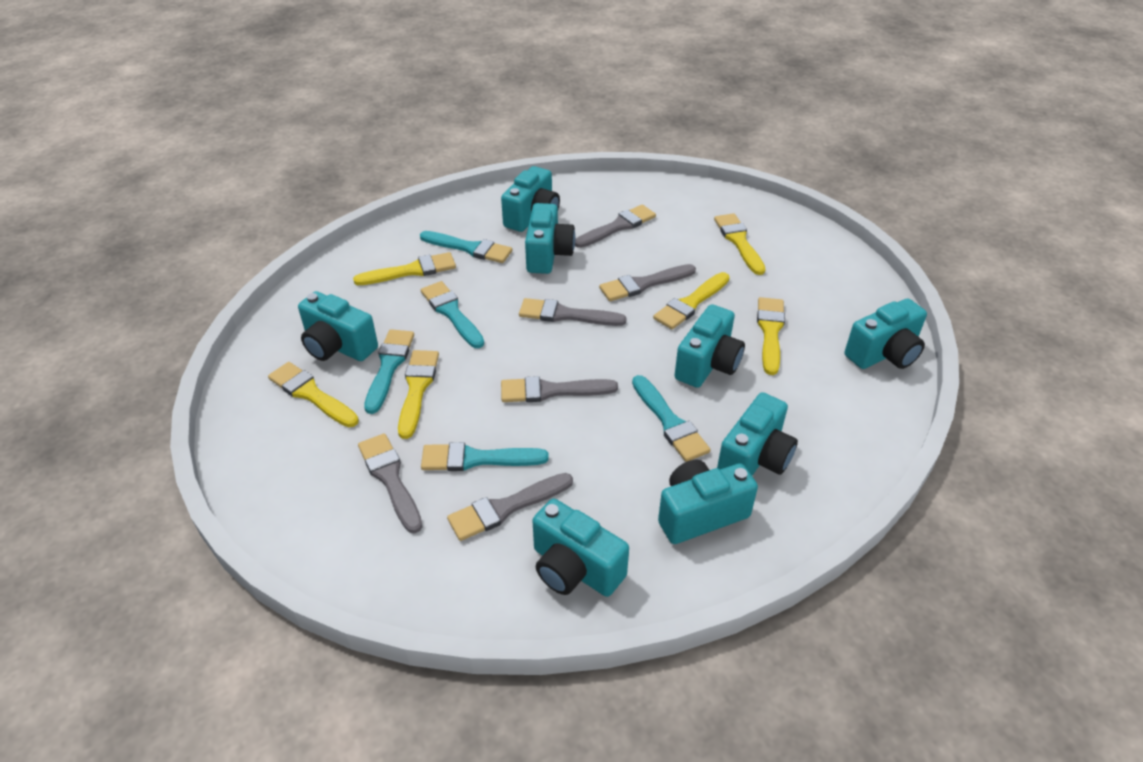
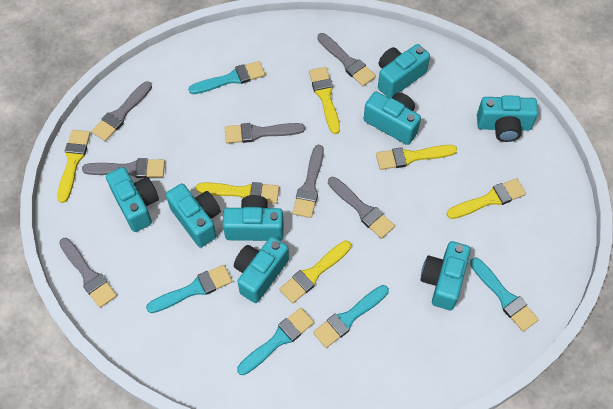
grey brush: 6 -> 7

